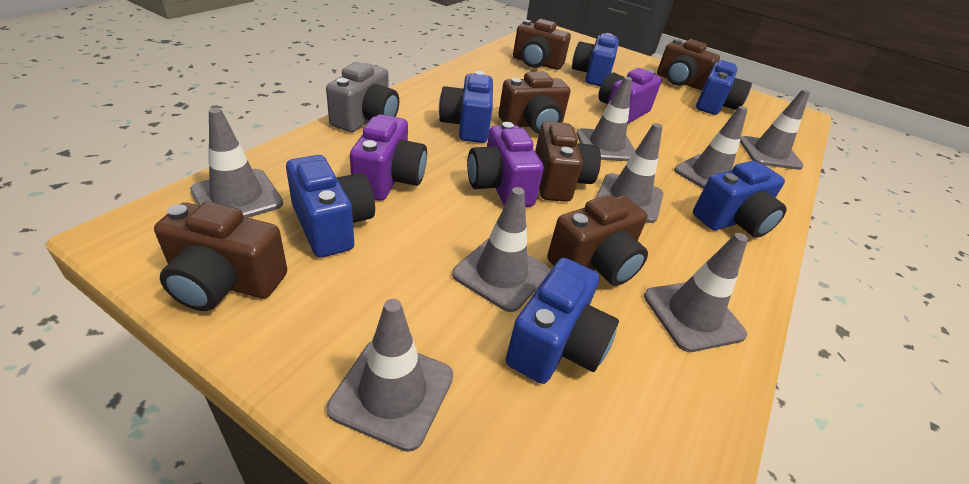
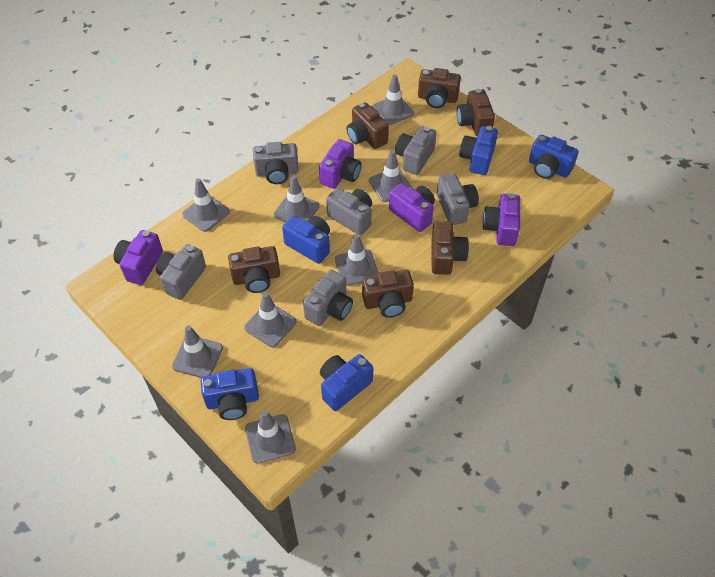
blue camera: 6 -> 5
grey camera: 1 -> 6
purple camera: 3 -> 4

